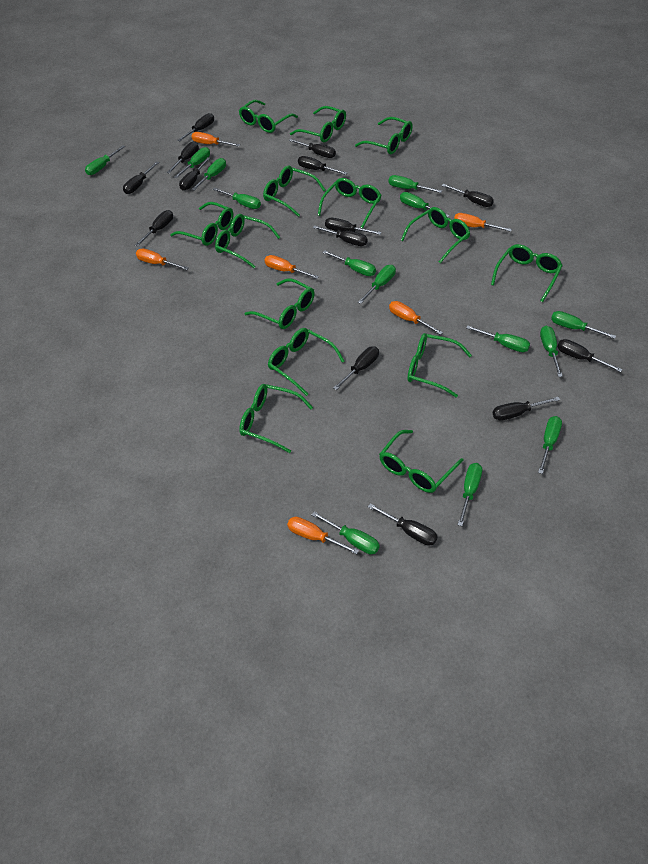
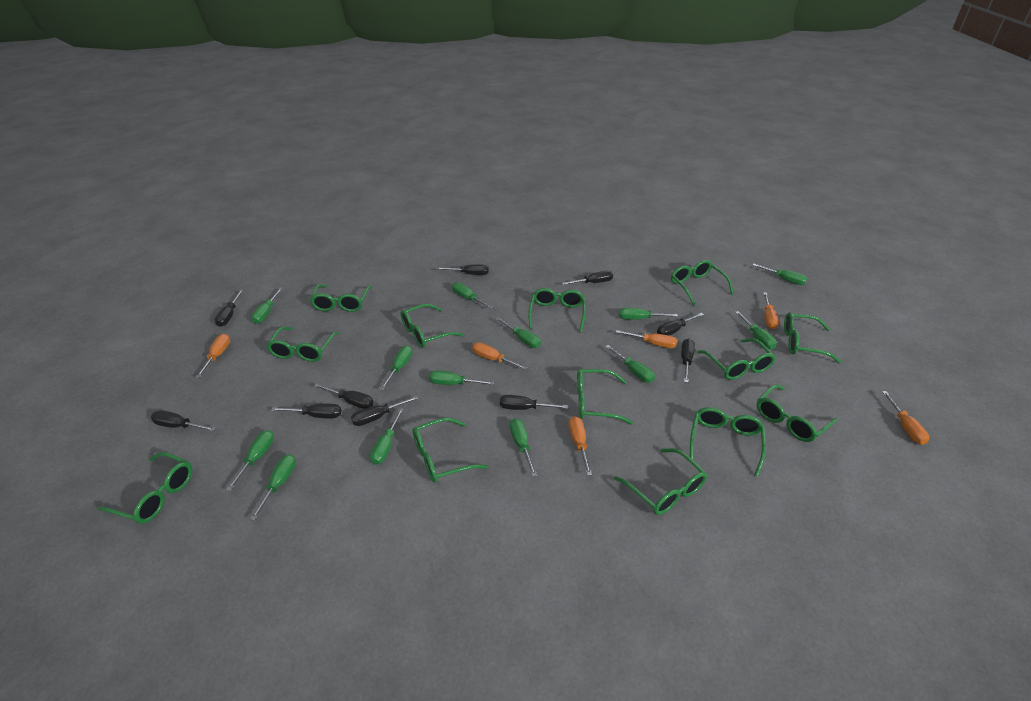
black screwdriver: 14 -> 10
green glasses: 14 -> 13
green screwdriver: 14 -> 13

